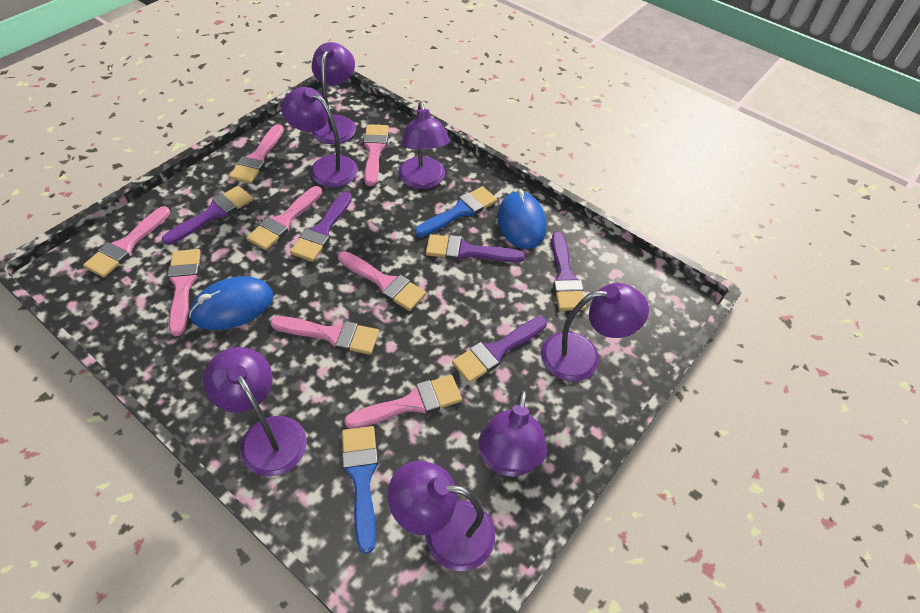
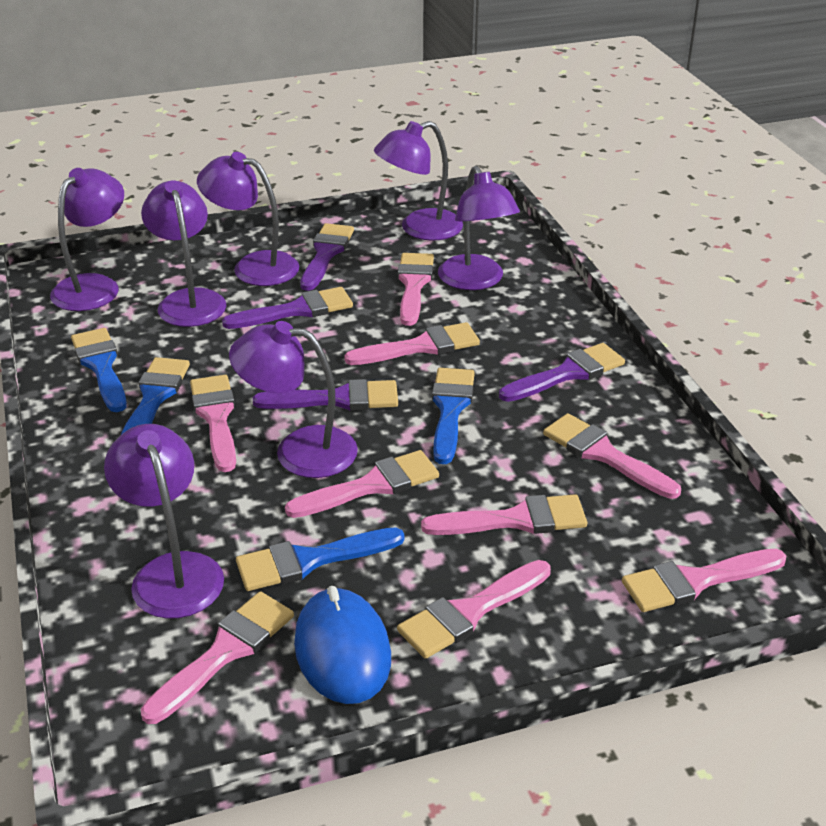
blue brush: 2 -> 4
blue mouse: 2 -> 1
pink brush: 8 -> 9
purple brush: 5 -> 4

